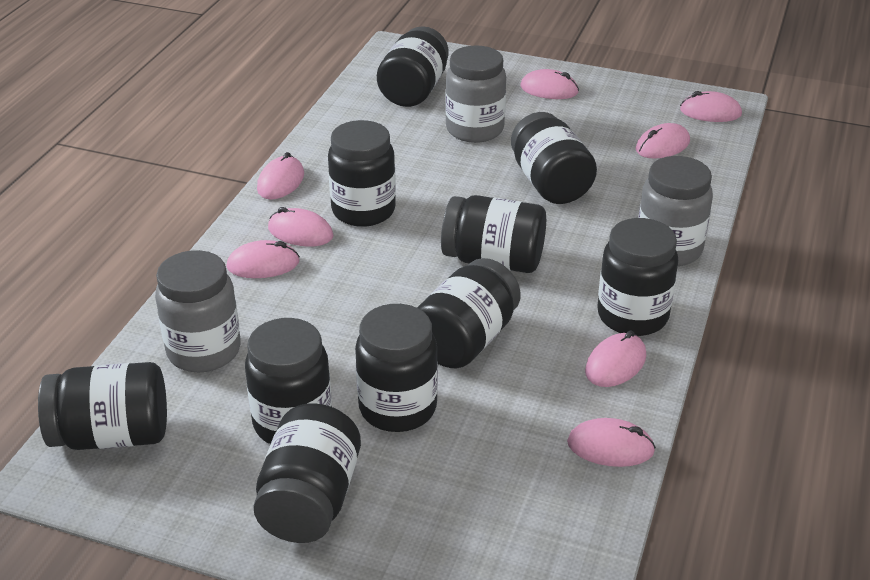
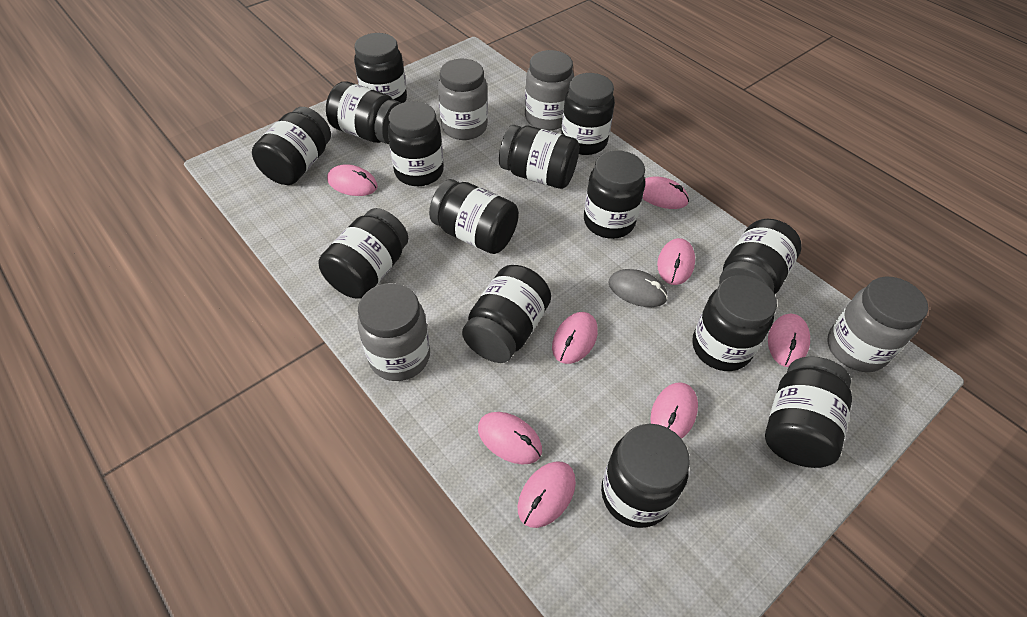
black jar: 10 -> 14
grey jar: 3 -> 4
grey mouse: 0 -> 1

